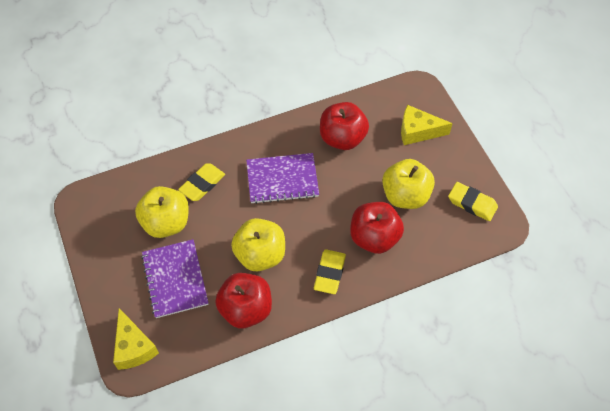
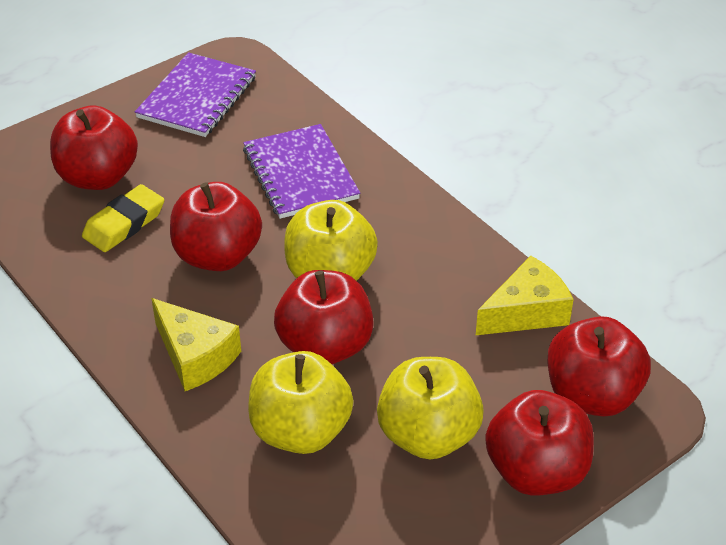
red apple: 3 -> 5
yellow eraser: 3 -> 1

